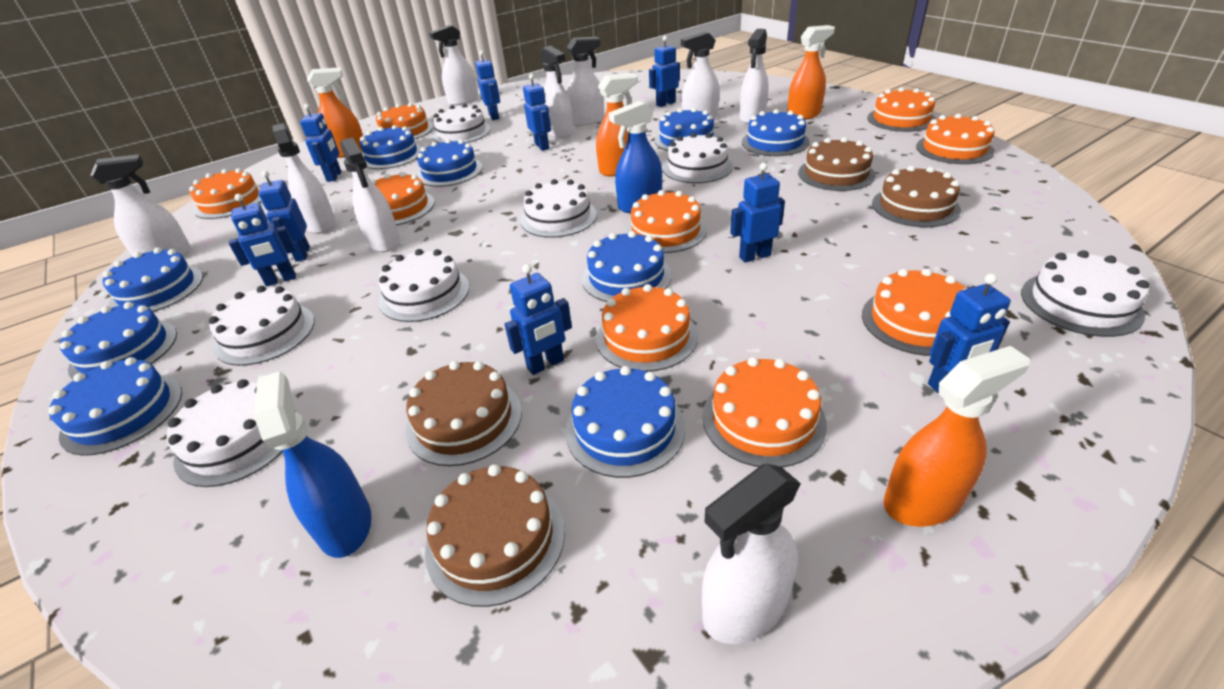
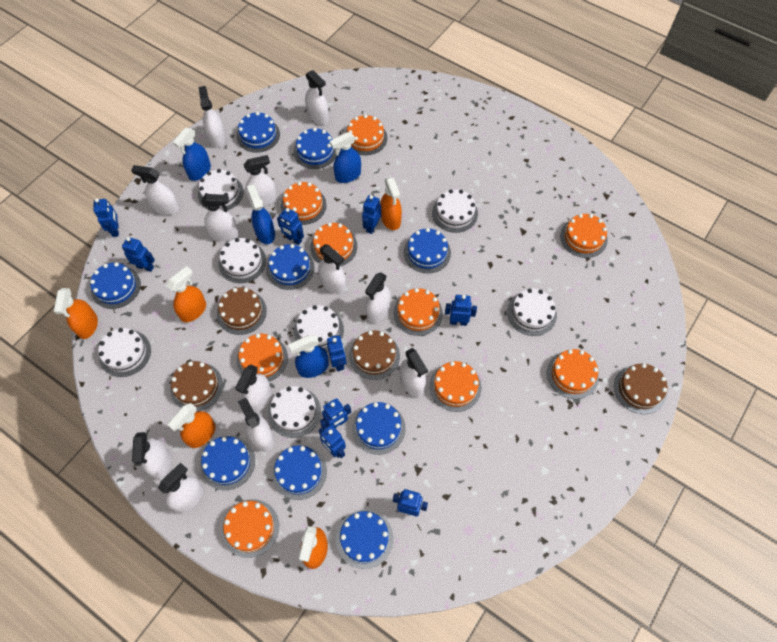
blue spray bottle: 2 -> 4
orange spray bottle: 4 -> 5
white spray bottle: 9 -> 12

